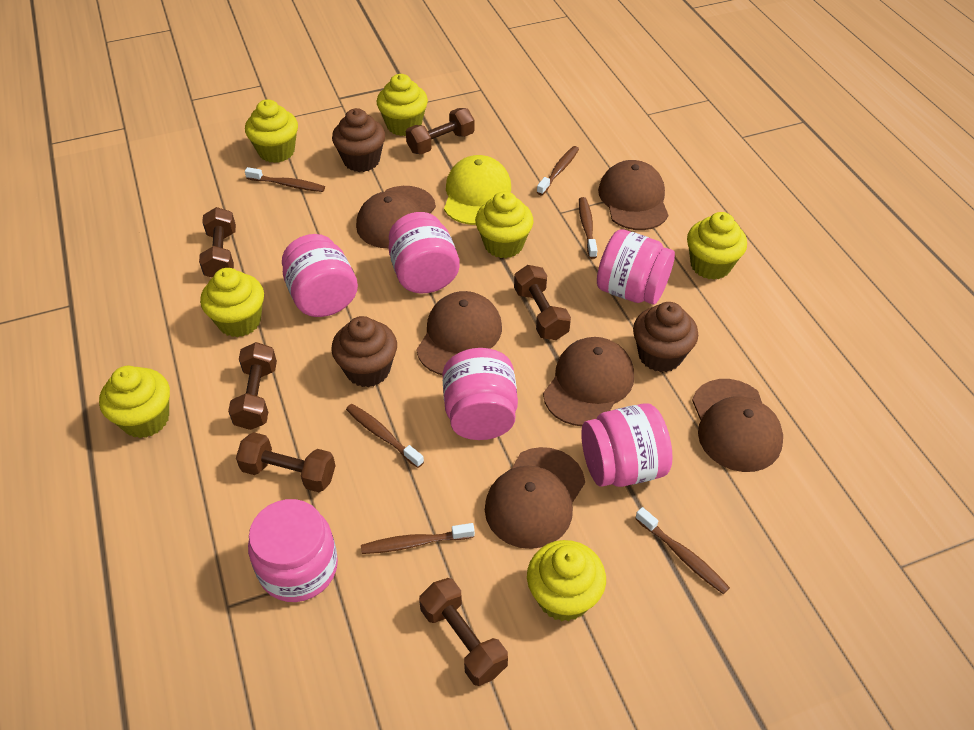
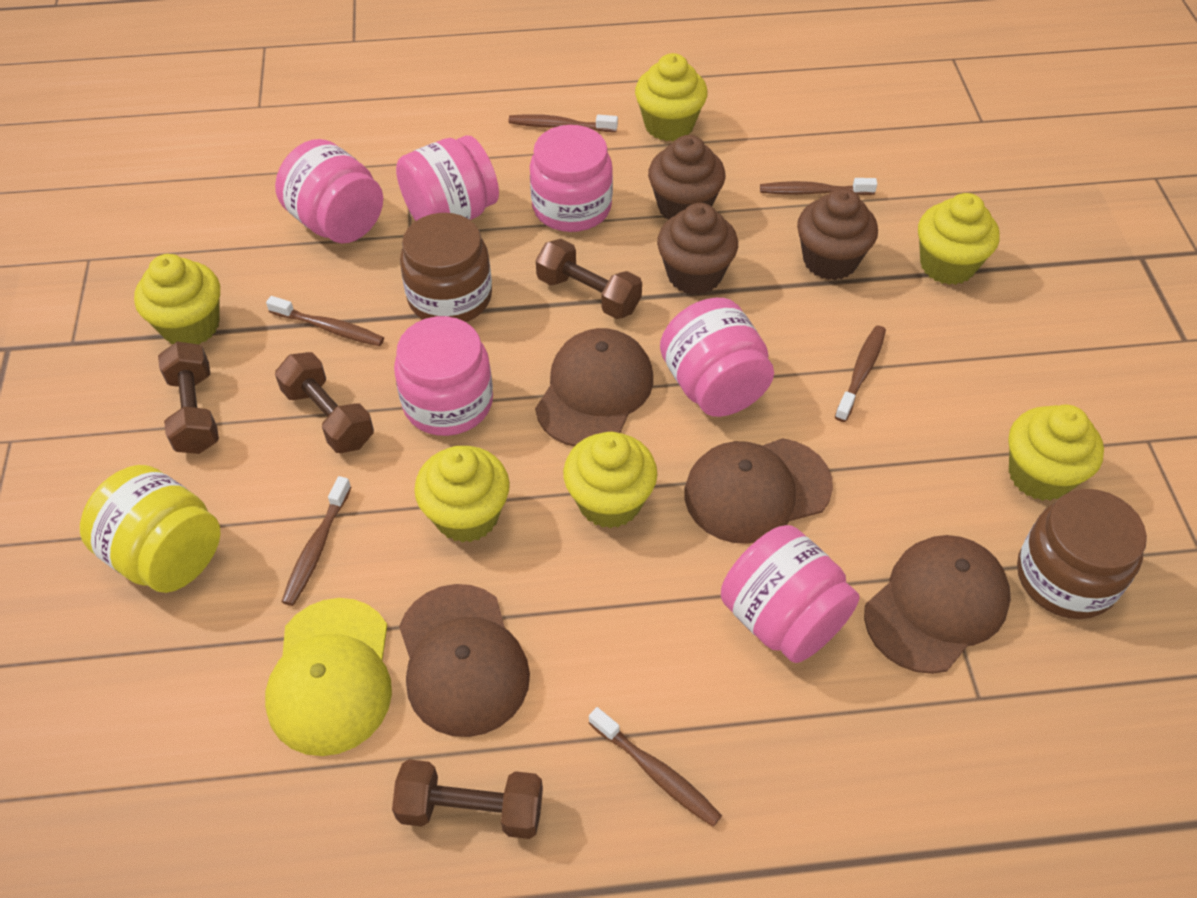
brown cap: 6 -> 4
brown dumbbell: 6 -> 4
brown jar: 0 -> 2
yellow cupcake: 7 -> 6
yellow jar: 0 -> 1

